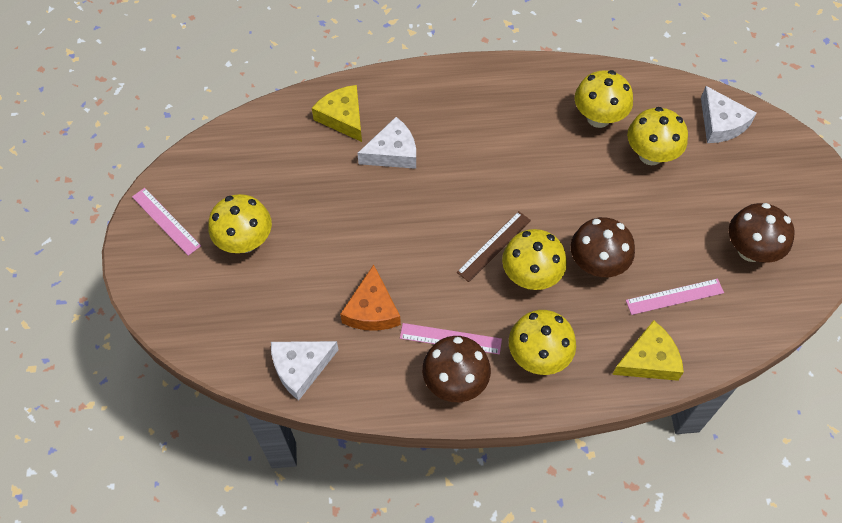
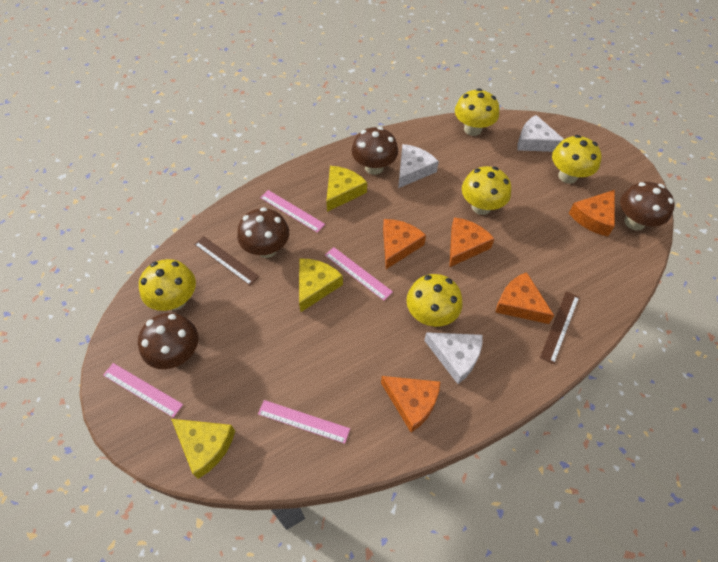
brown mushroom: 3 -> 4
brown ruler: 1 -> 2
orange cheese: 1 -> 5
pink ruler: 3 -> 4
yellow cheese: 2 -> 3

